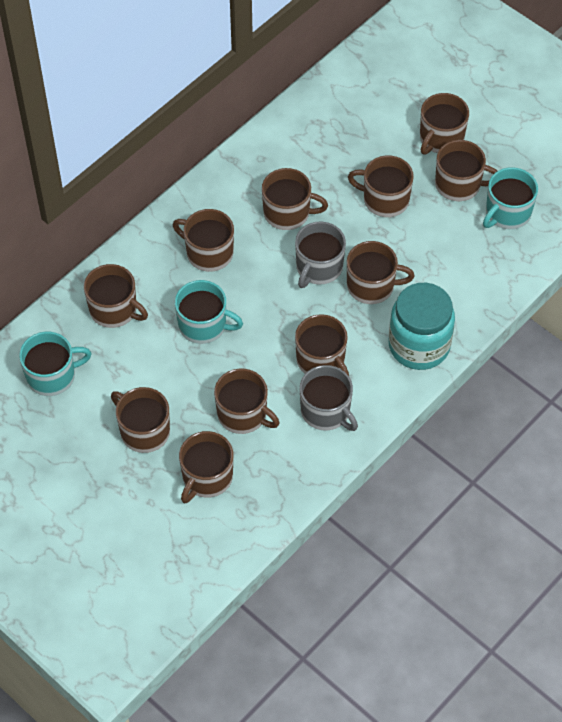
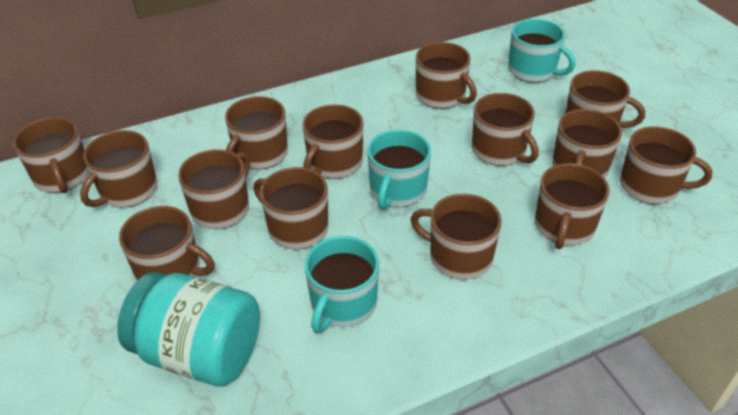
brown mug: 11 -> 14
grey mug: 2 -> 0

